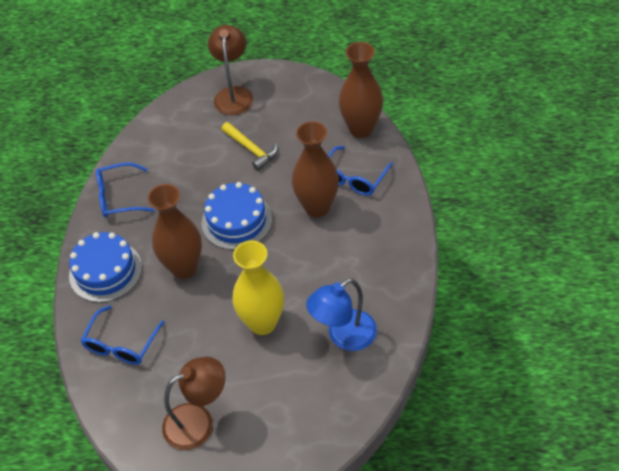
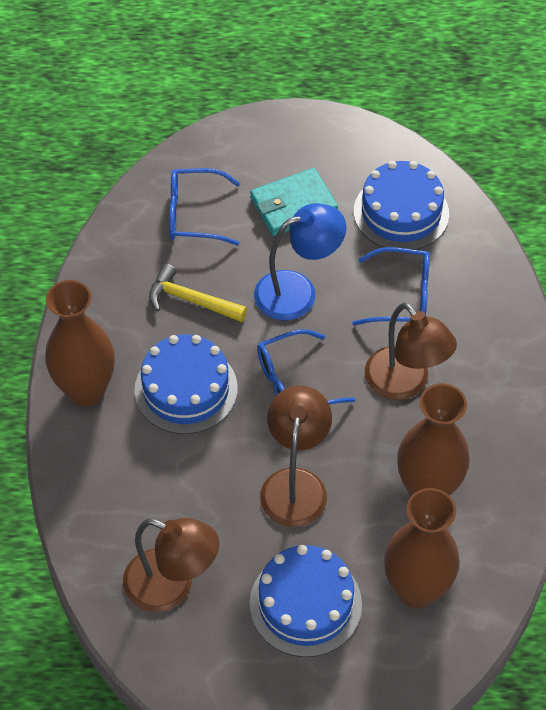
blue cake: 2 -> 3
brown lamp: 2 -> 3
turquoise wallet: 0 -> 1
yellow vase: 1 -> 0

